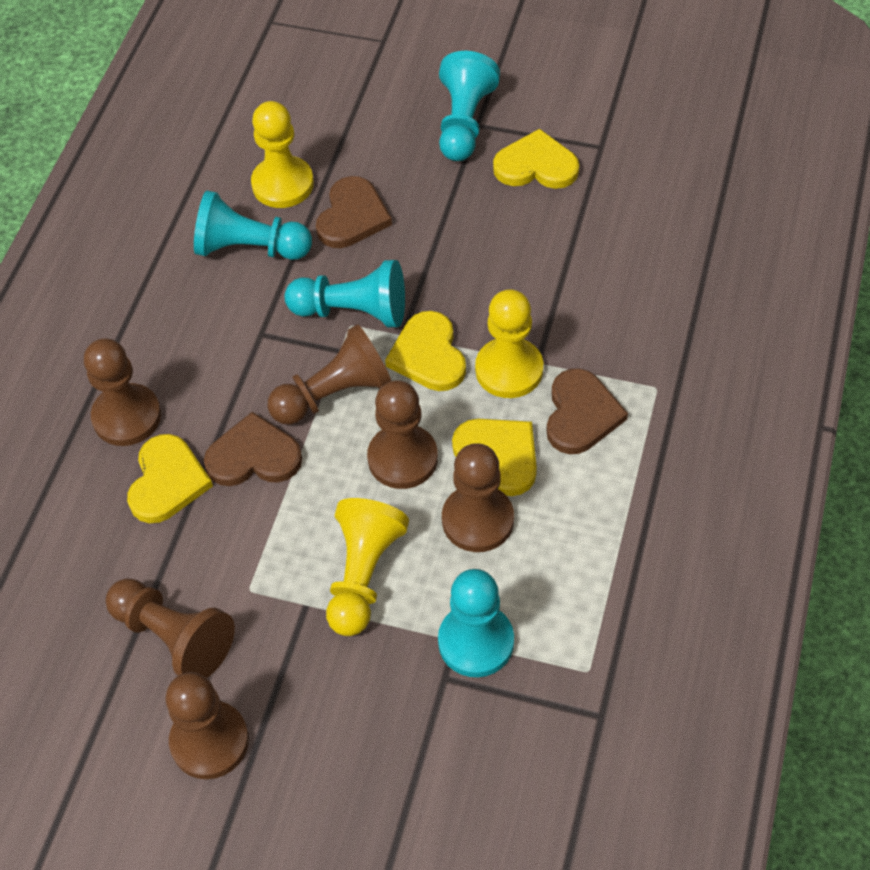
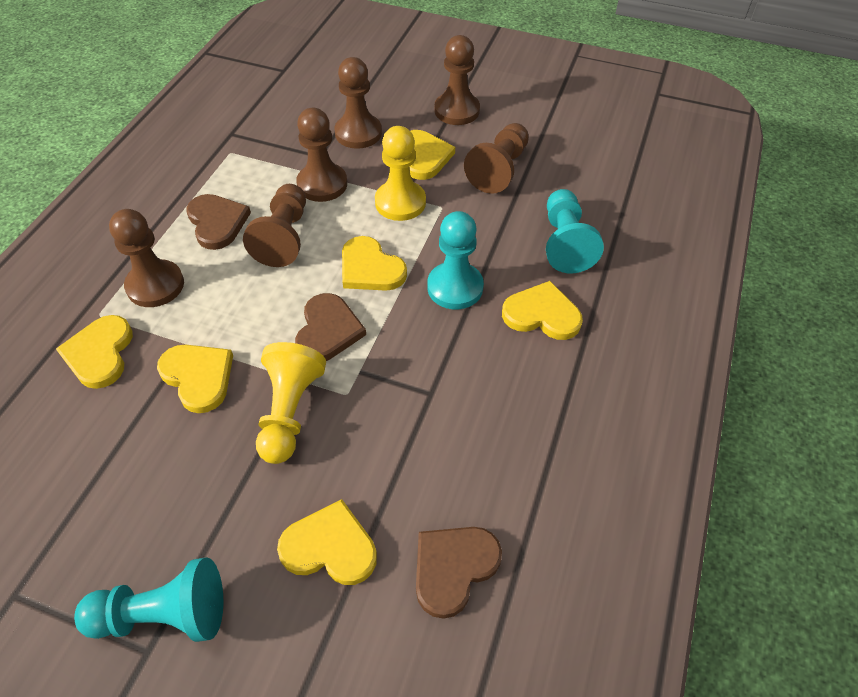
turquoise pawn: 4 -> 3
yellow heart: 4 -> 6
yellow pawn: 3 -> 2

